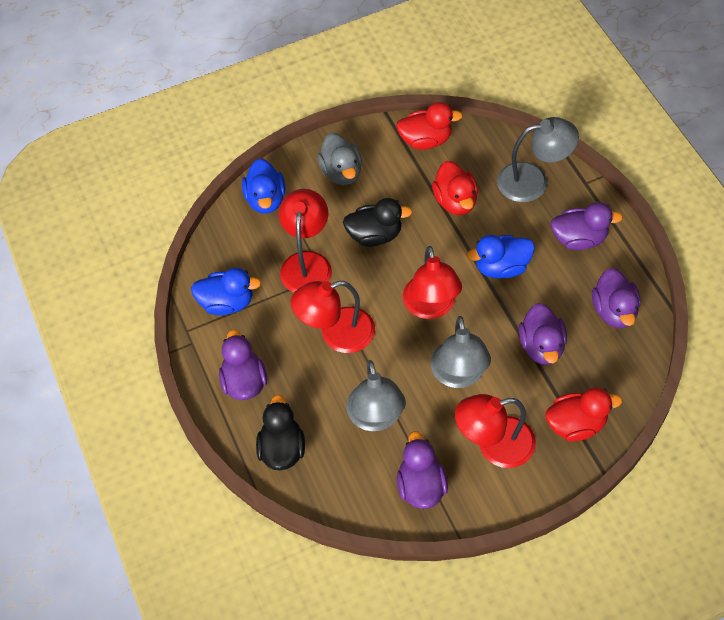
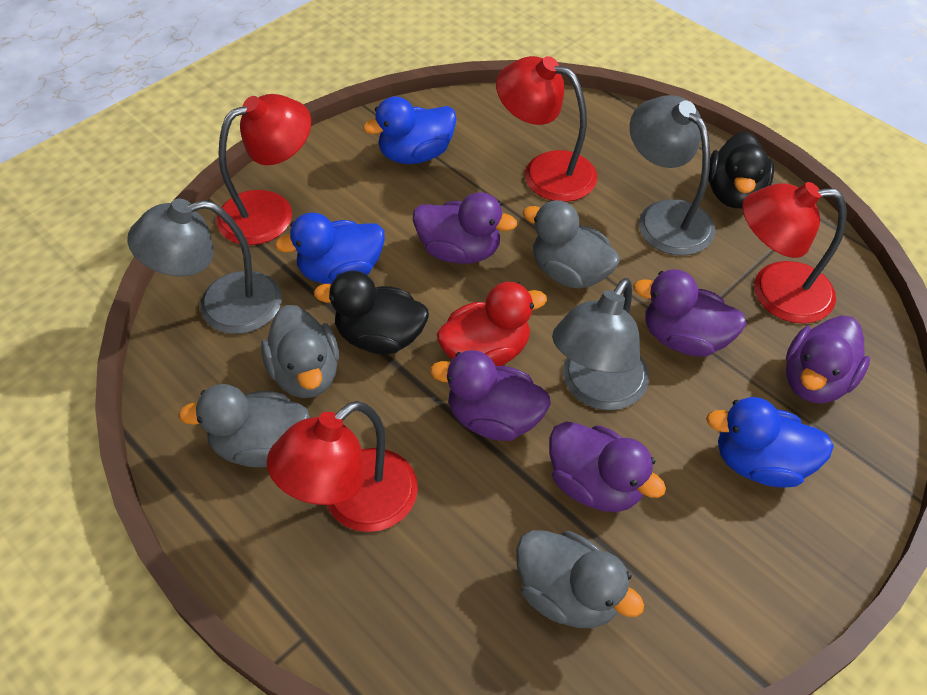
grey duck: 1 -> 4
red duck: 3 -> 1

